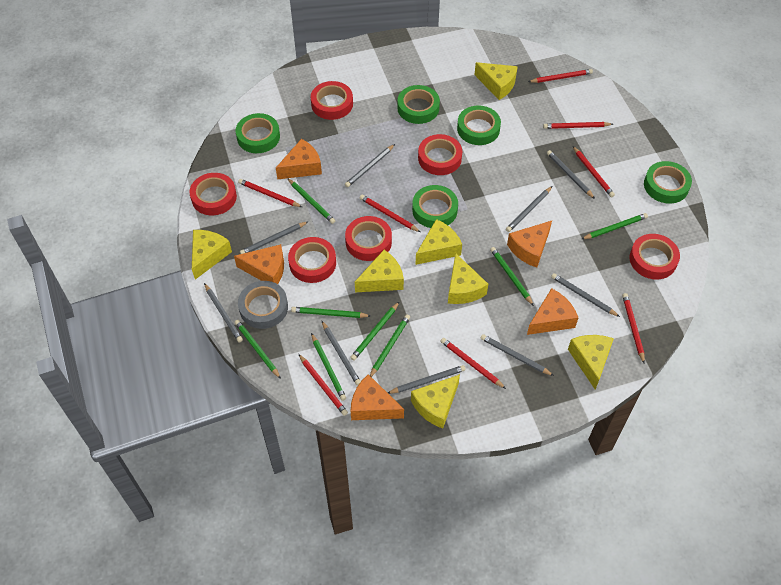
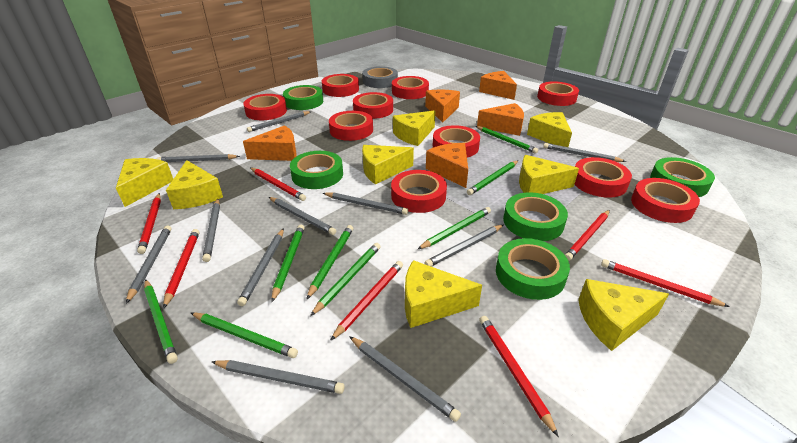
grey pencil: 9 -> 11
red pencil: 8 -> 7
red tape: 6 -> 10
yellow cheese: 7 -> 8

